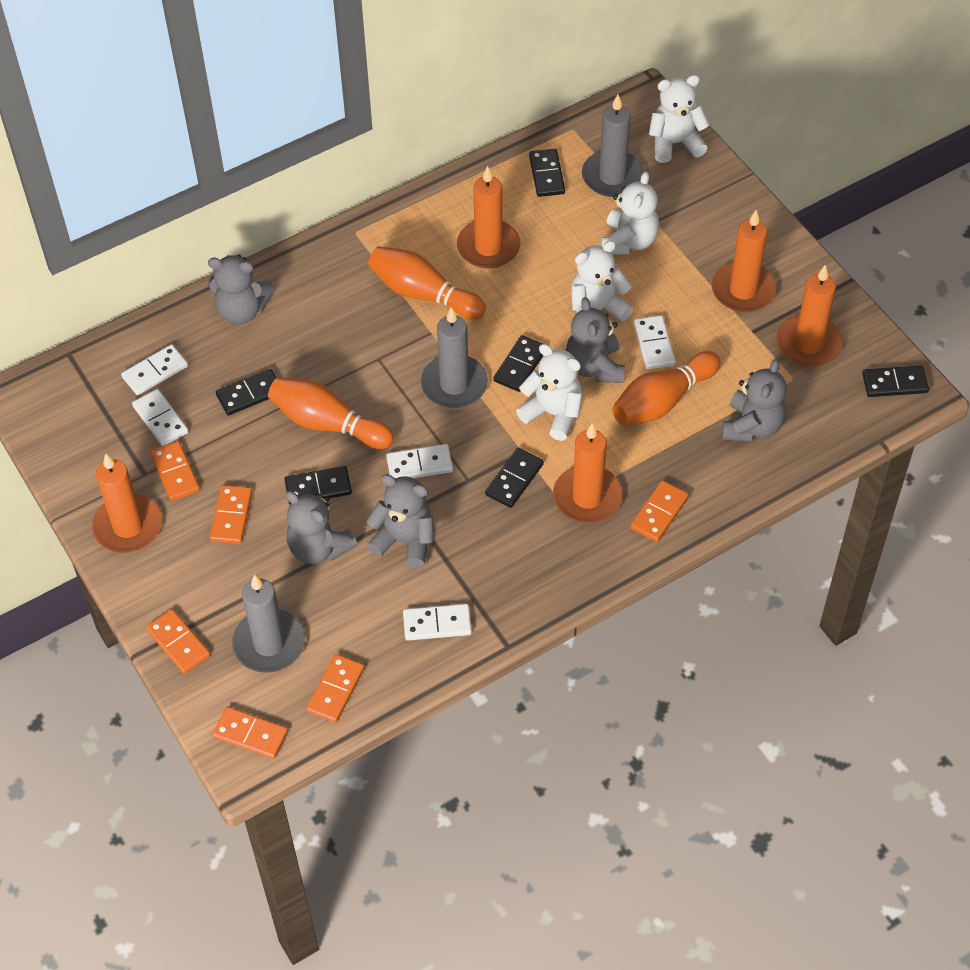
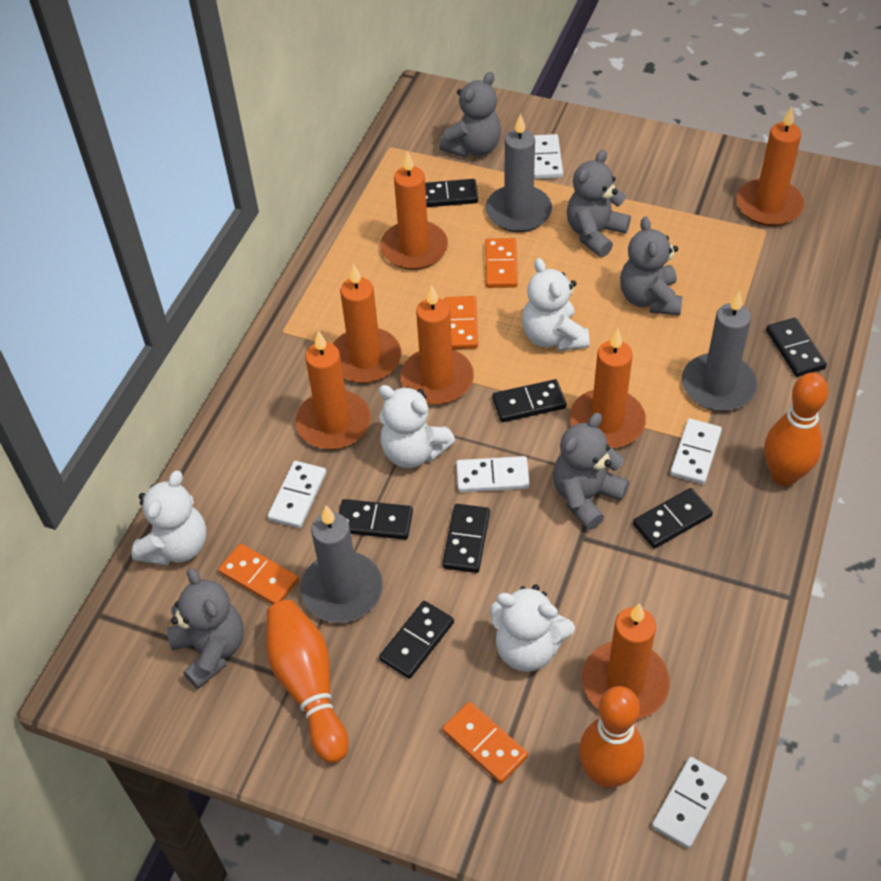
black domino: 6 -> 7
orange candle: 5 -> 7
orange domino: 6 -> 4

